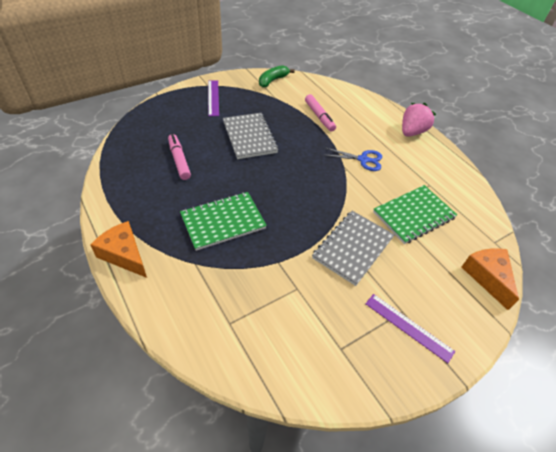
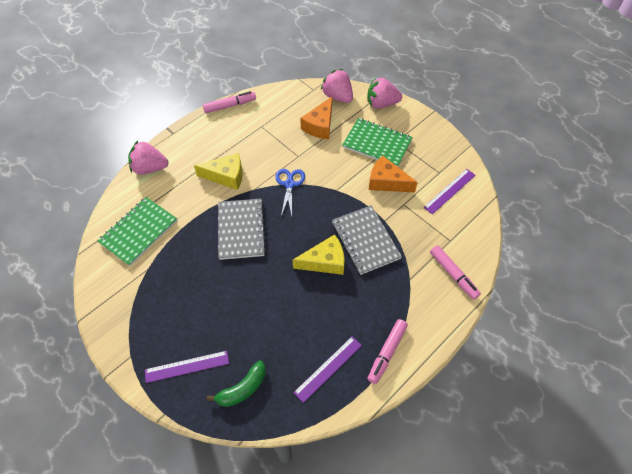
pink marker: 2 -> 3
pink strawberry: 1 -> 3
purple ruler: 2 -> 3
yellow cheese: 0 -> 2

